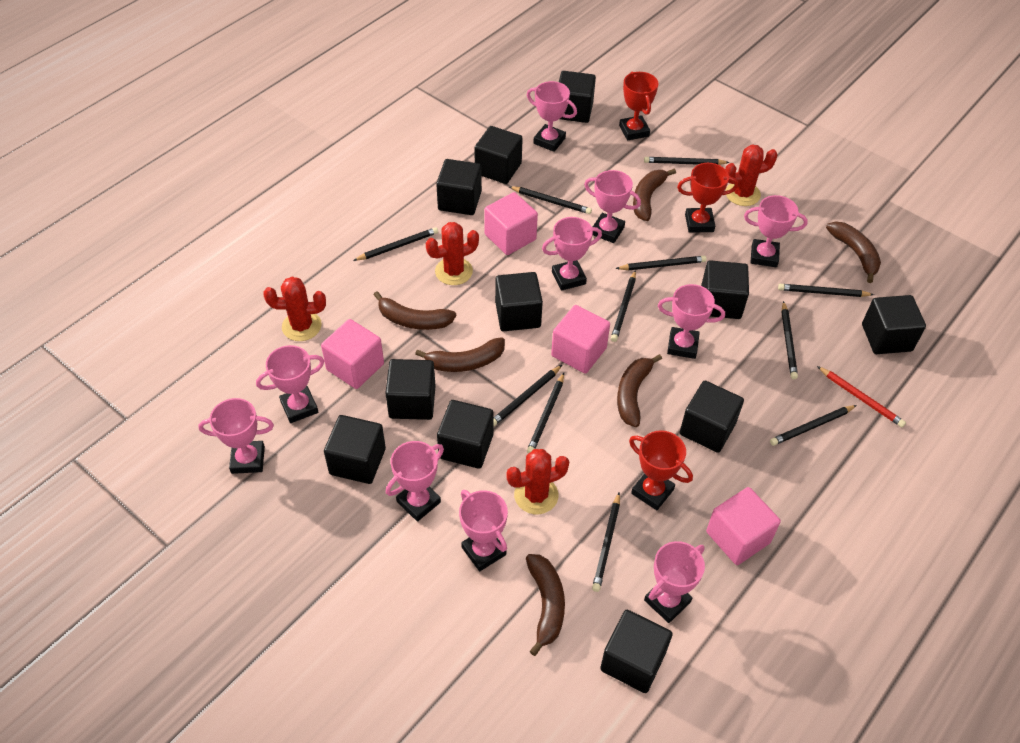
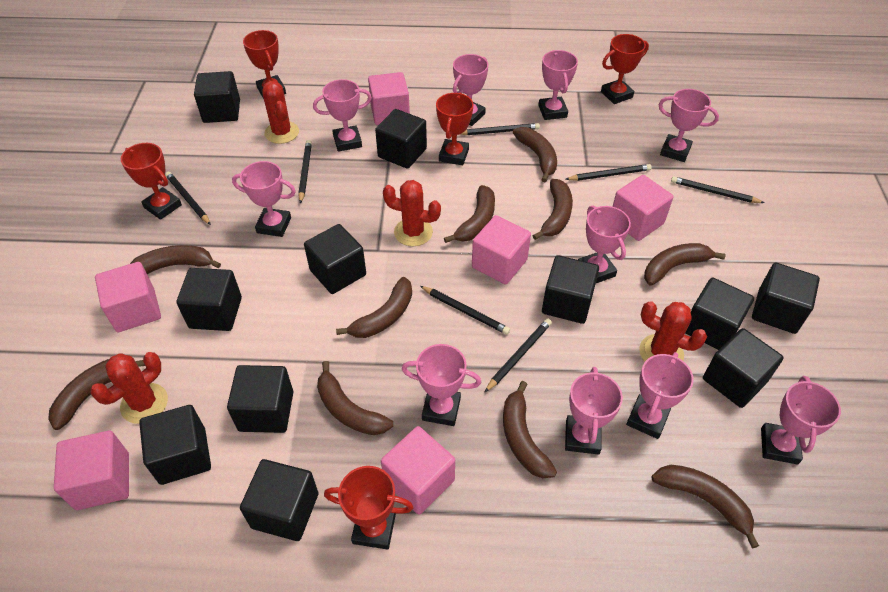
black pencil: 11 -> 7
brown banana: 6 -> 10
pink cube: 4 -> 6
red pencil: 1 -> 0
red trophy: 3 -> 5

